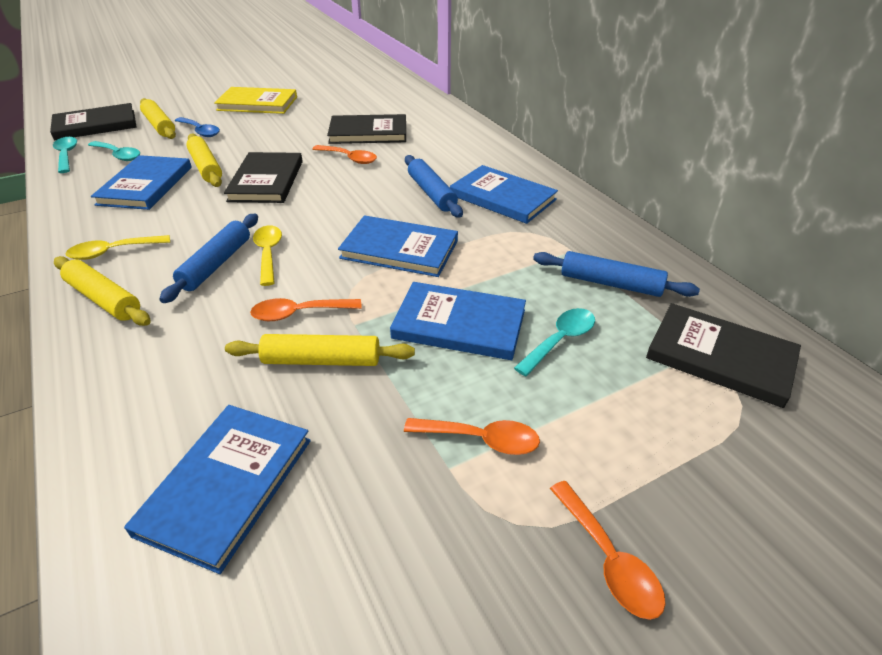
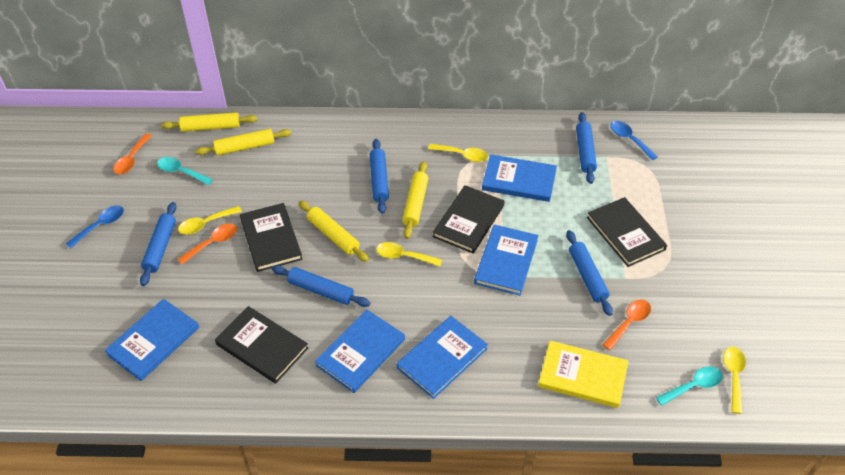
blue rolling pin: 3 -> 5
blue spoon: 1 -> 2
orange spoon: 4 -> 3
turquoise spoon: 3 -> 2
yellow spoon: 2 -> 4

